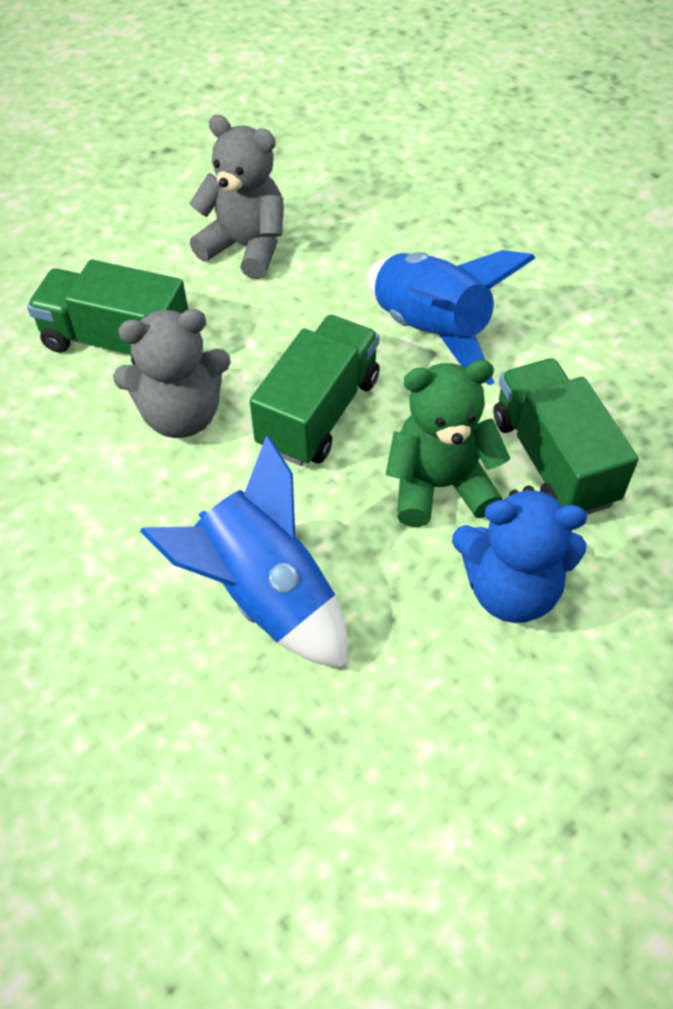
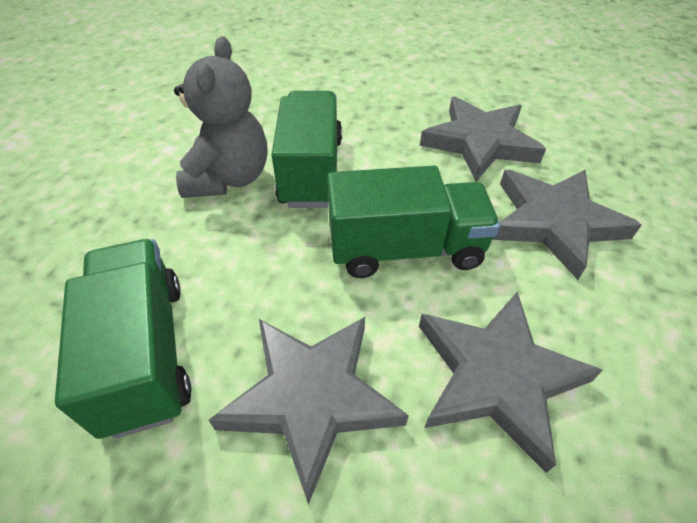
blue rocket: 2 -> 0
blue teddy bear: 1 -> 0
green teddy bear: 1 -> 0
grey star: 0 -> 4
grey teddy bear: 2 -> 1

